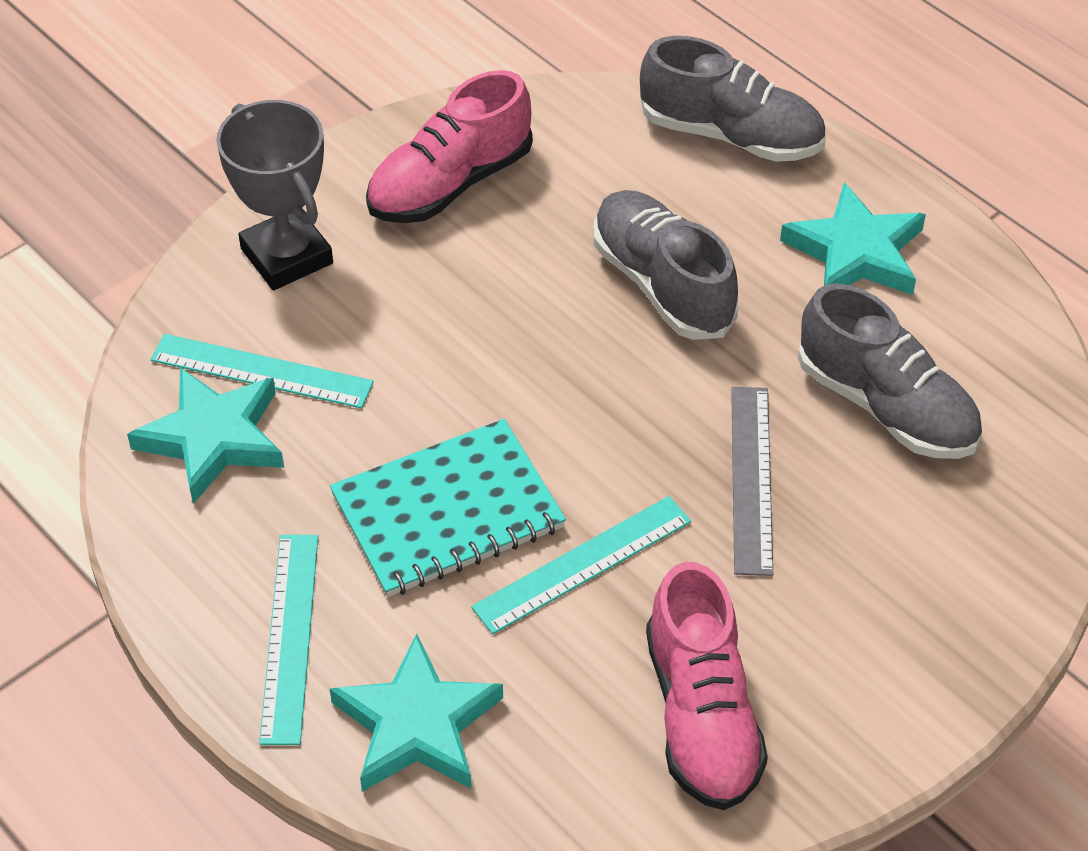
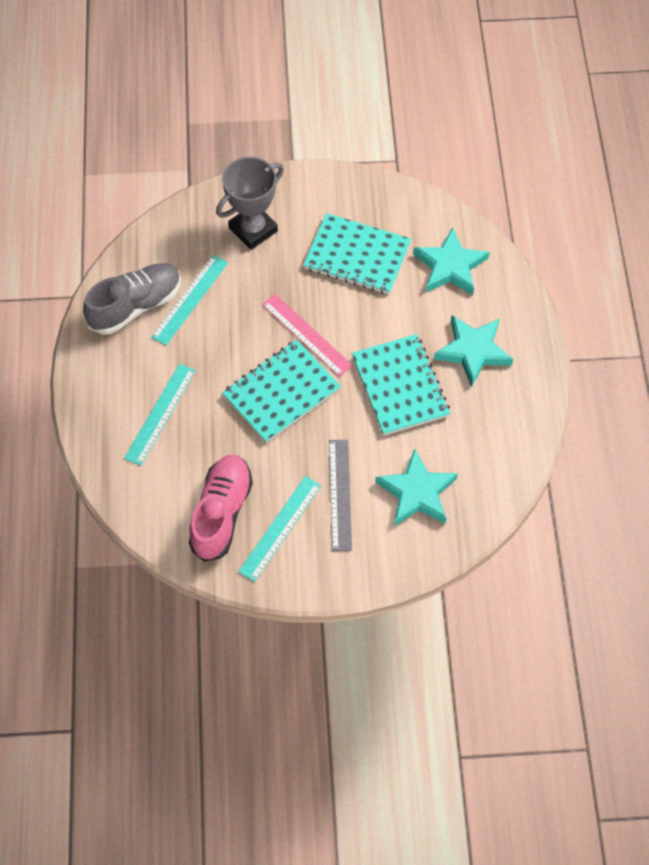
grey shoe: 3 -> 1
pink ruler: 0 -> 1
pink shoe: 2 -> 1
turquoise notebook: 1 -> 3

